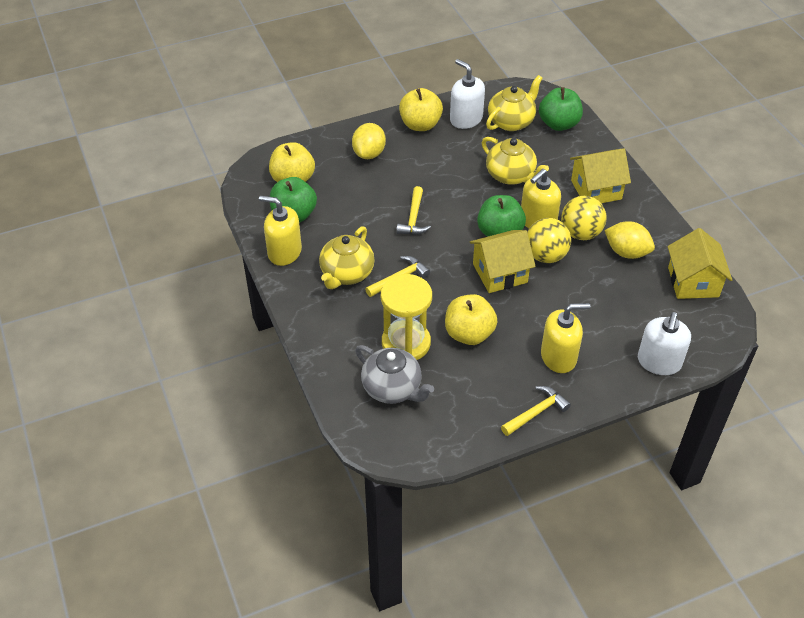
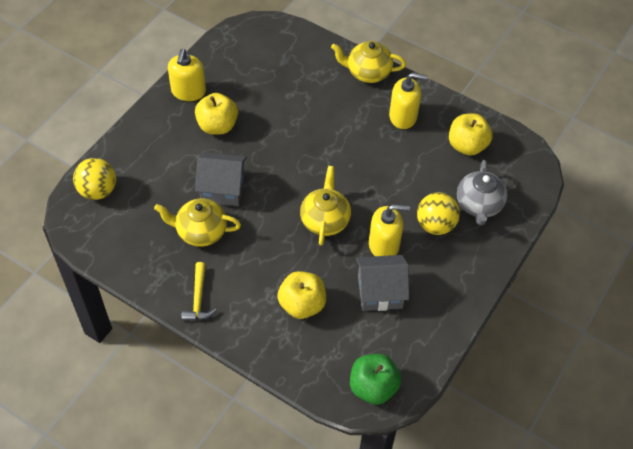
green apple: 3 -> 1
grey house: 0 -> 2
white soap dispenser: 2 -> 0
yellow hammer: 3 -> 1
yellow hourglass: 1 -> 0
yellow house: 3 -> 0
yellow lemon: 2 -> 0

